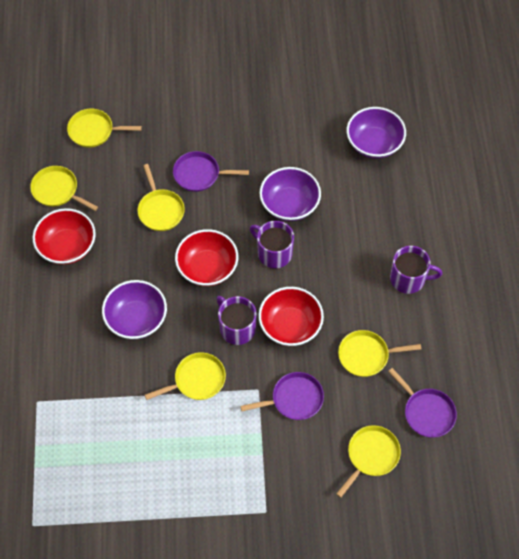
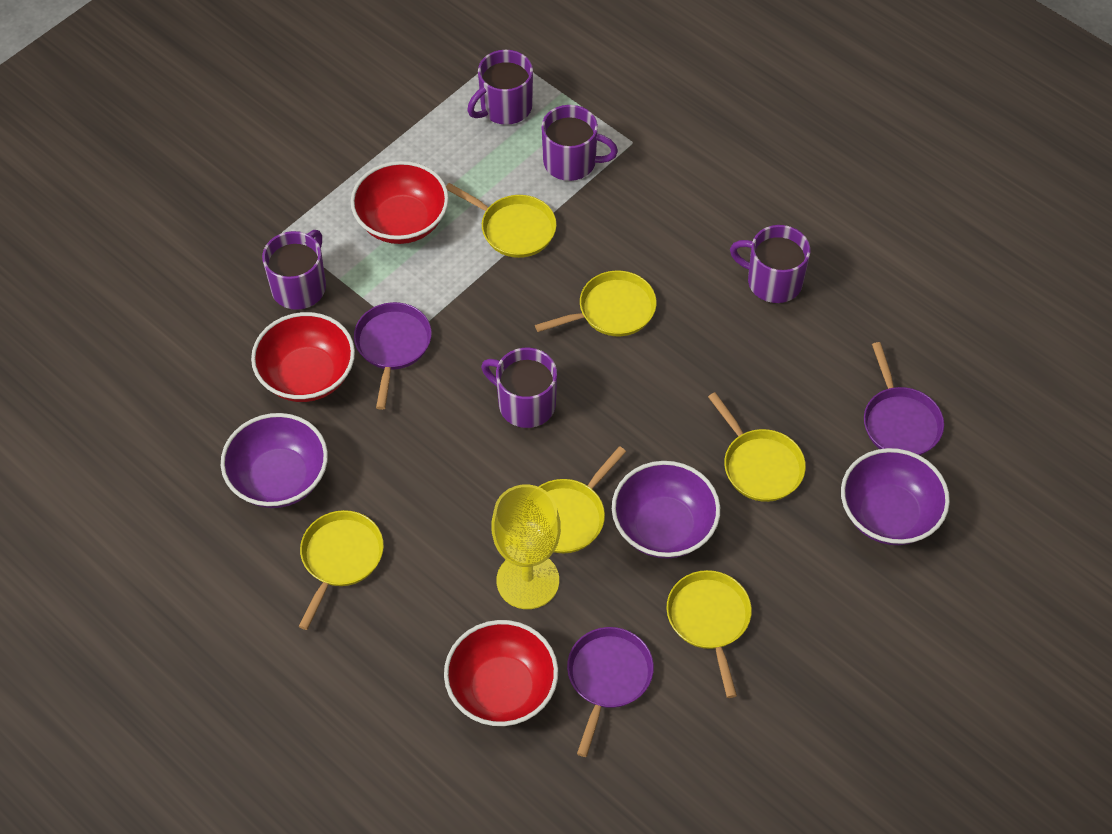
purple mug: 3 -> 5
yellow goblet: 0 -> 1

